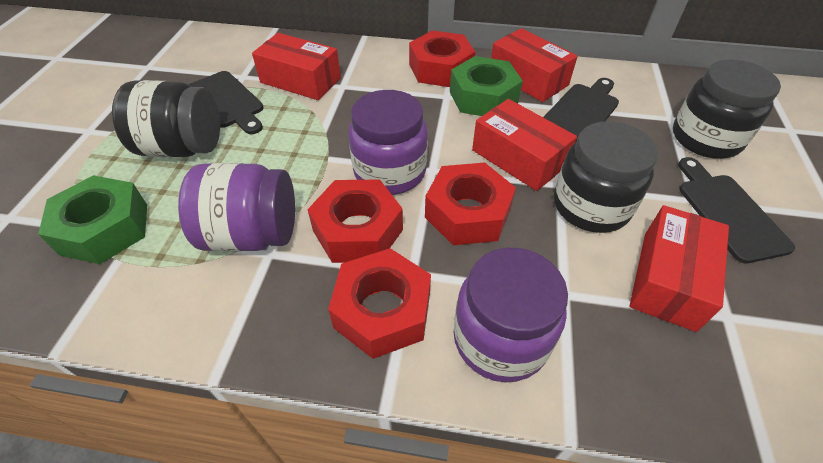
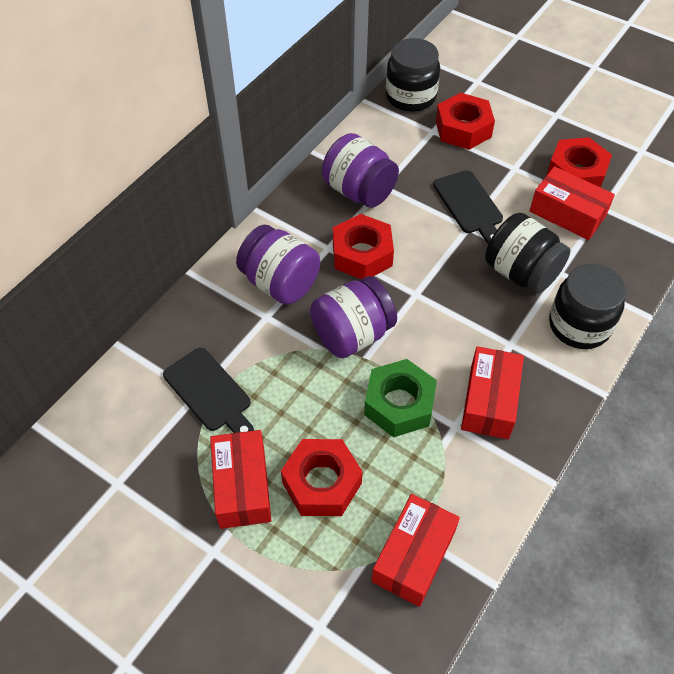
black cutting board: 3 -> 2
green nut: 2 -> 1

